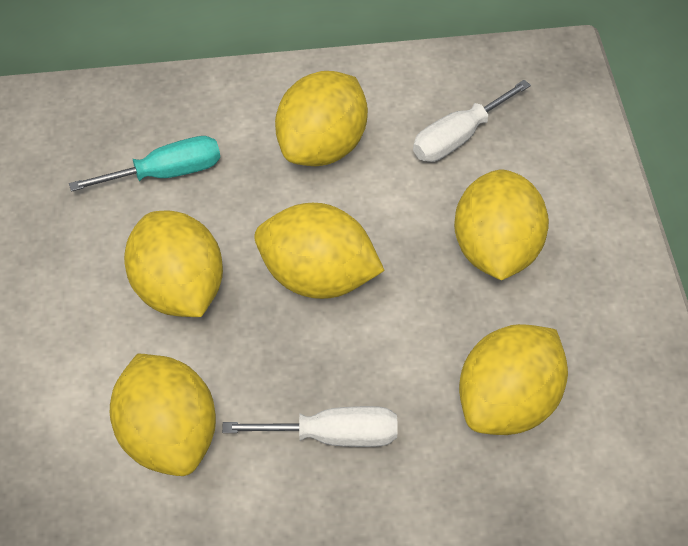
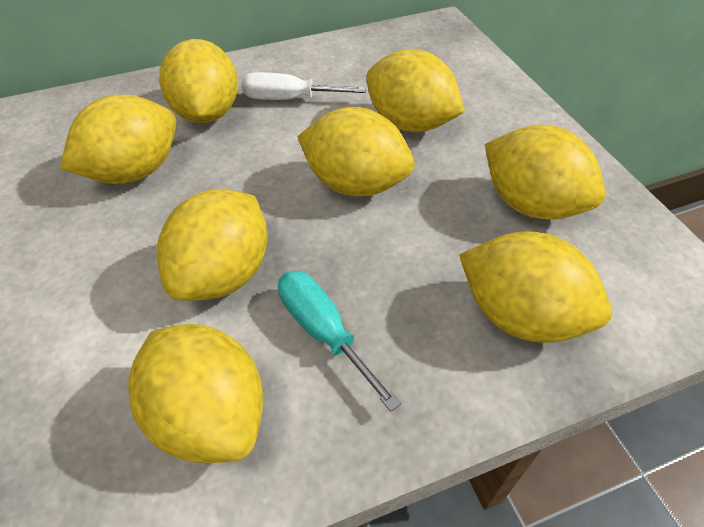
white screwdriver: 2 -> 1
yellow lemon: 6 -> 8

